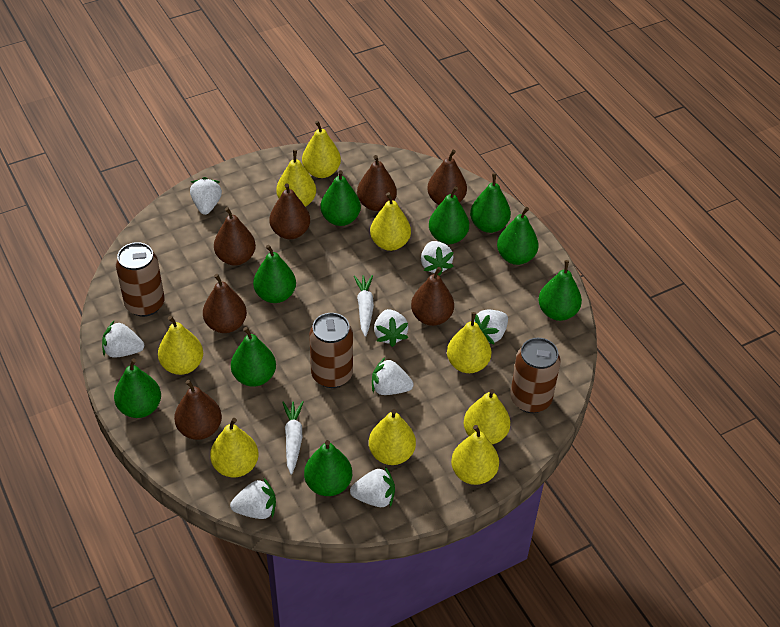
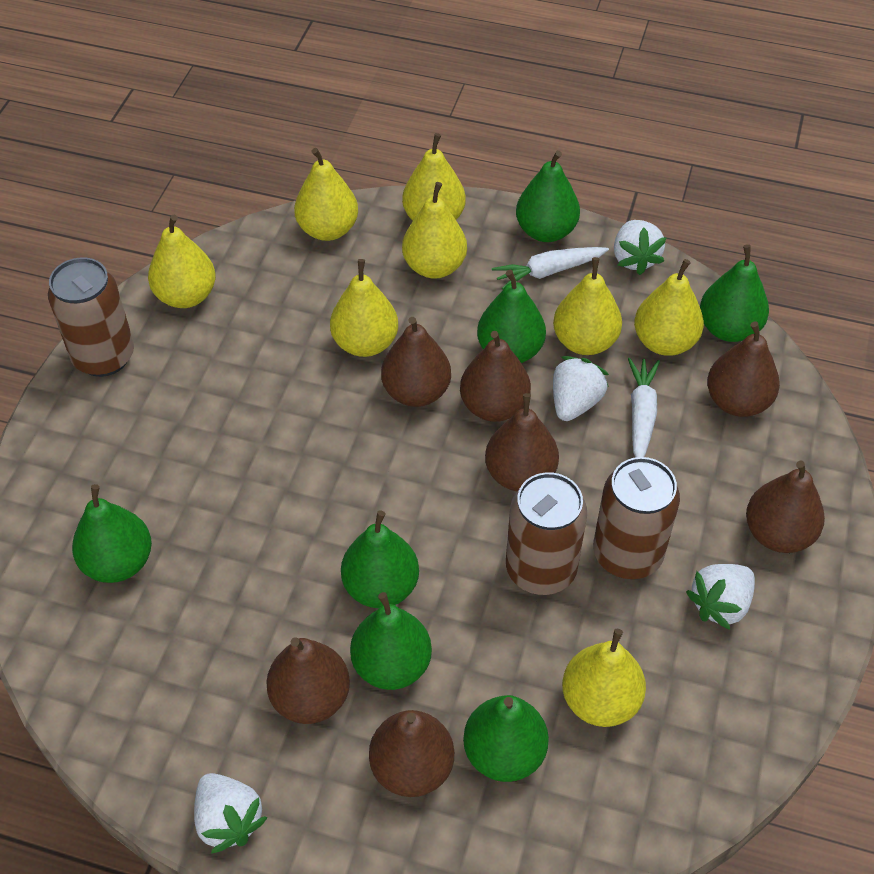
green pear: 9 -> 7
white strawberry: 8 -> 4
yellow pear: 9 -> 8

